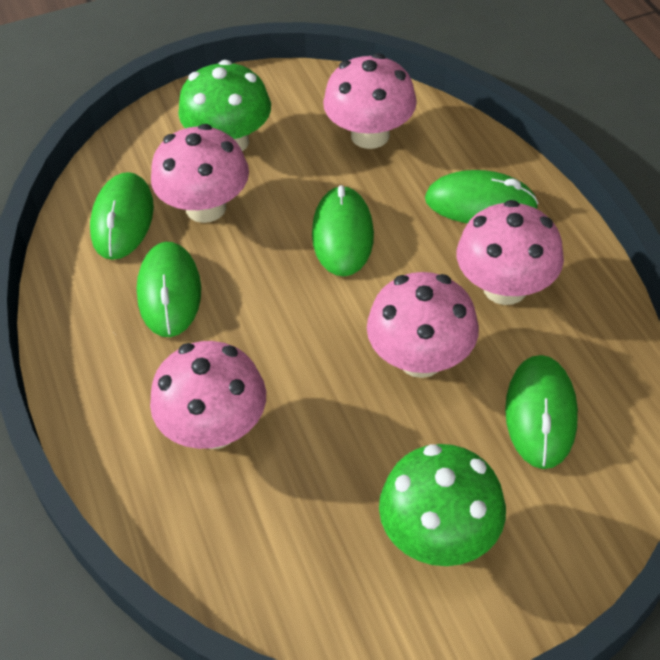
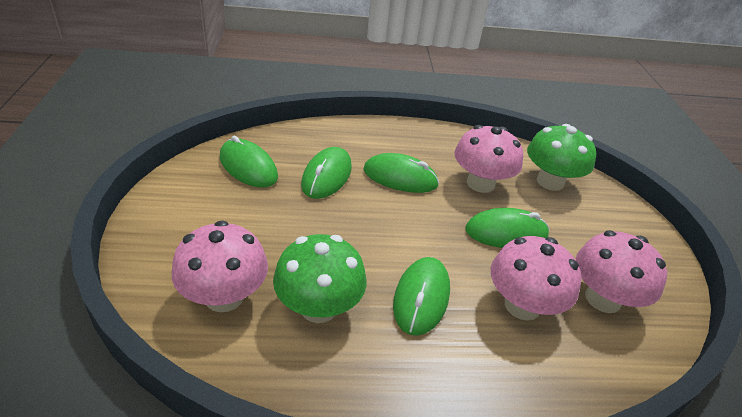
pink mushroom: 5 -> 4

